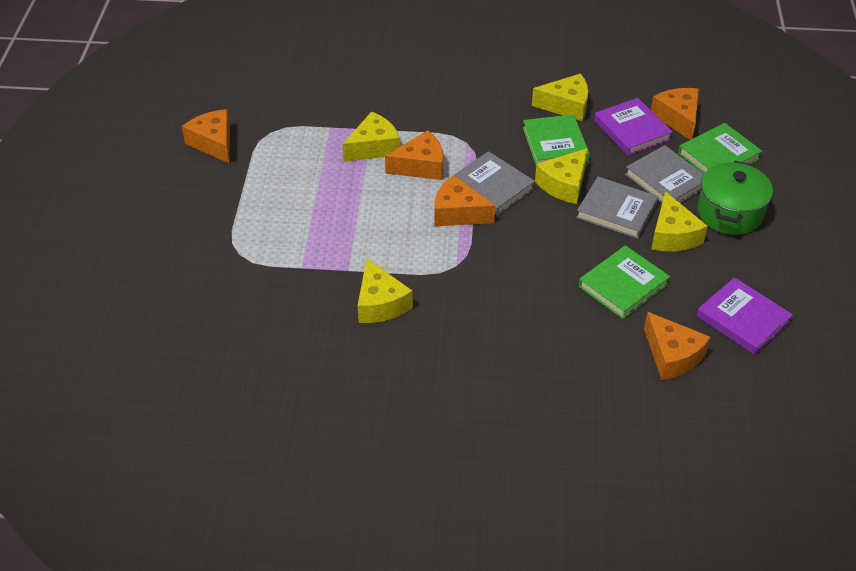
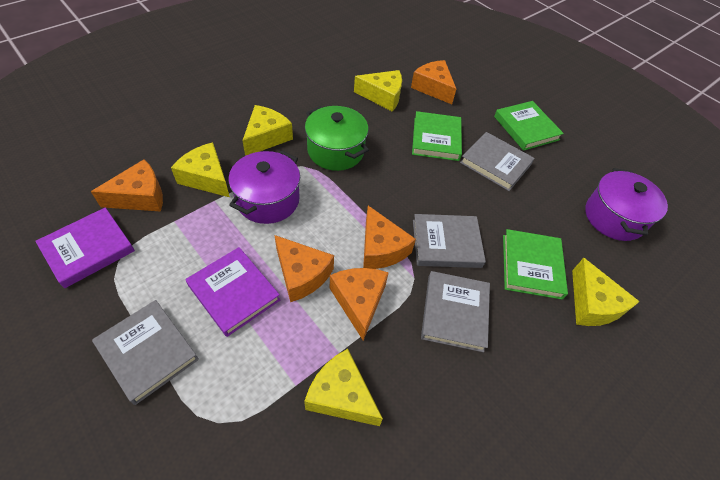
grey book: 3 -> 4
purple pot: 0 -> 2

